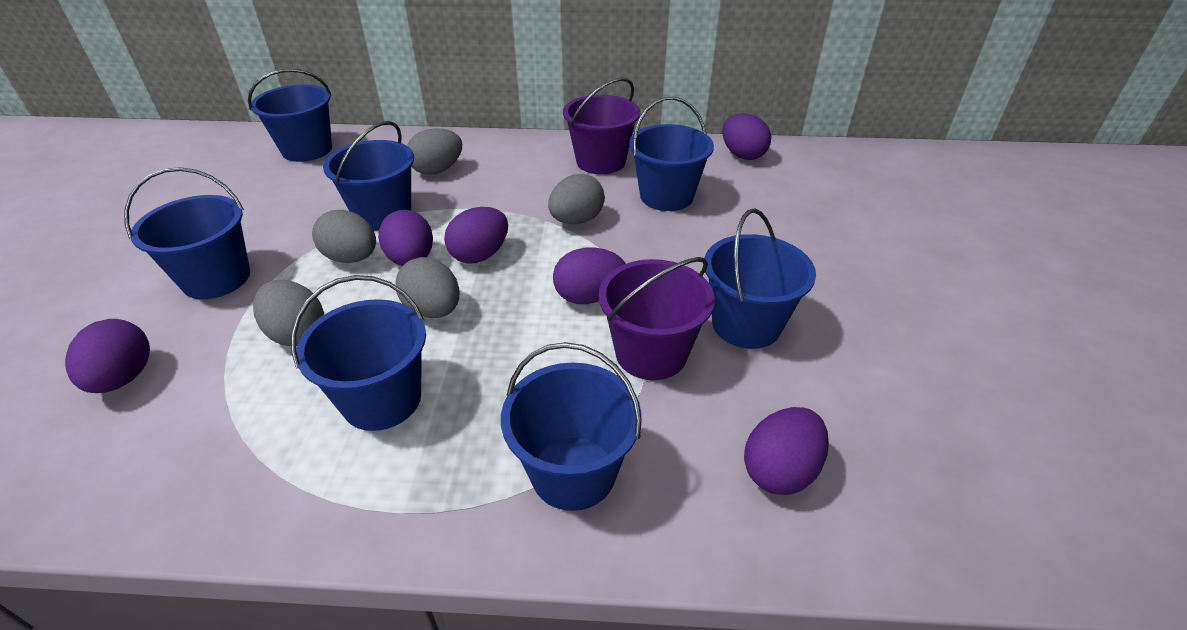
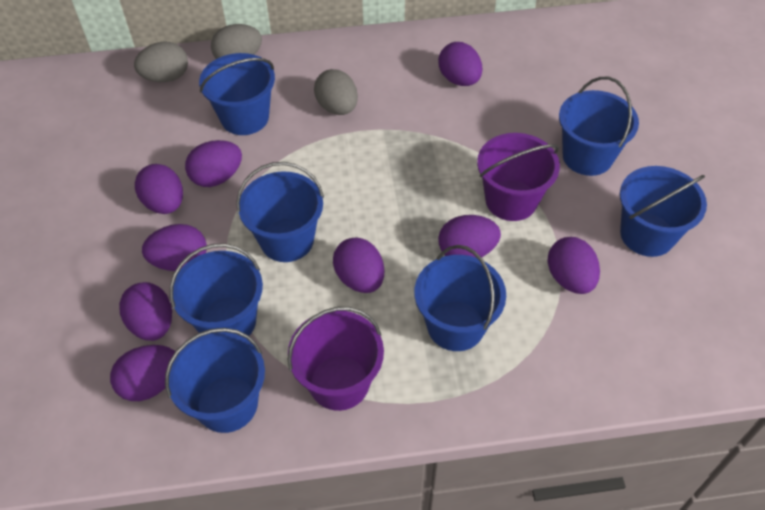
grey egg: 5 -> 3
purple egg: 6 -> 9

